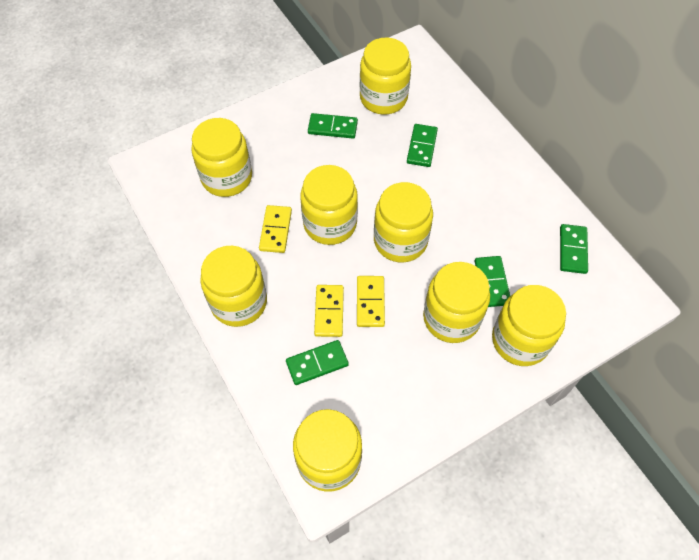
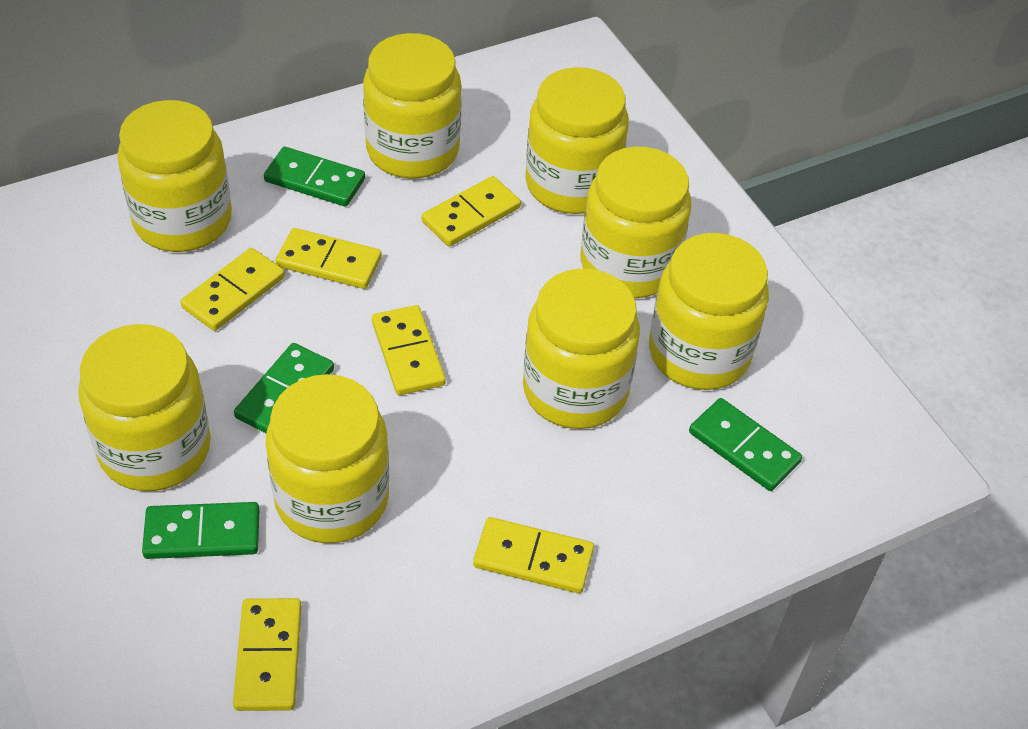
green domino: 5 -> 4
yellow domino: 3 -> 6

